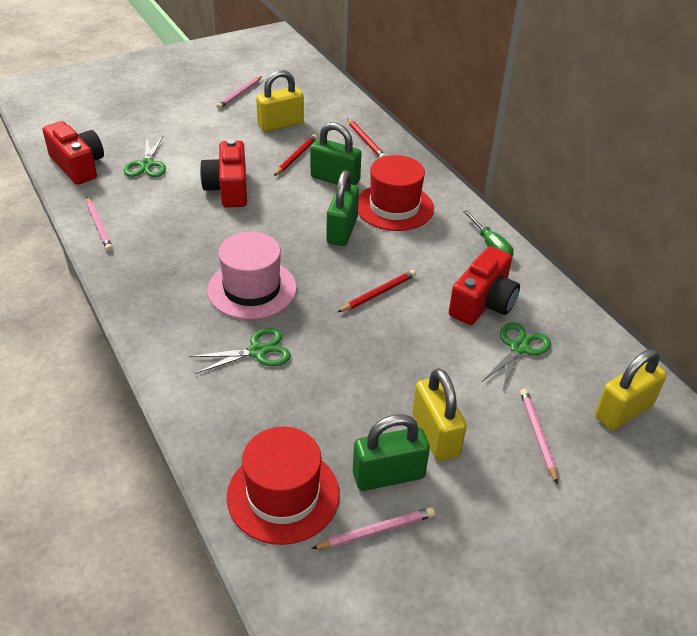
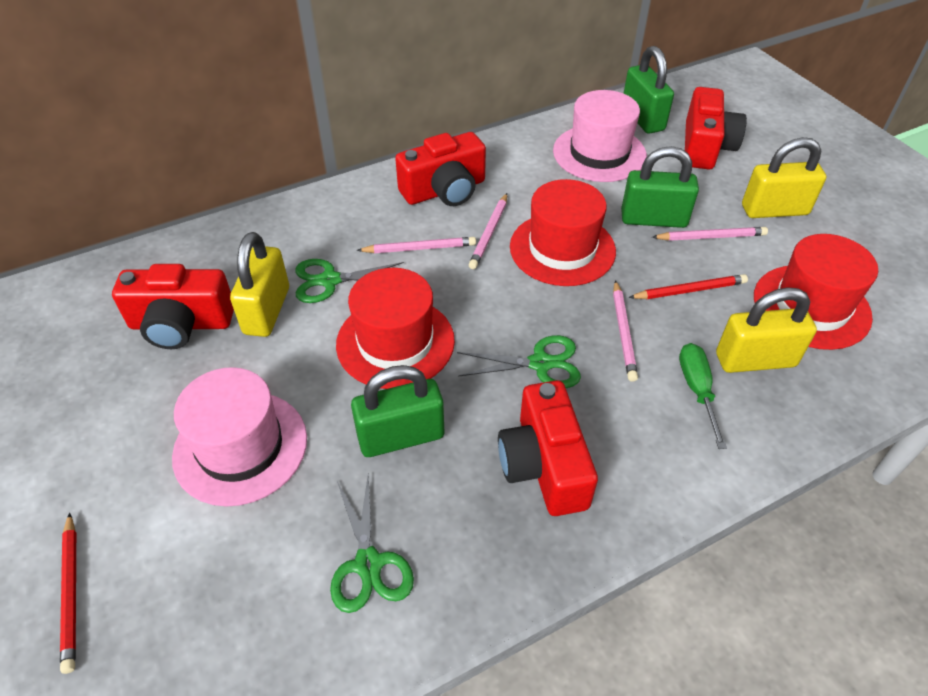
pink hat: 1 -> 2
red camera: 3 -> 4
red hat: 2 -> 3
red pencil: 3 -> 2

